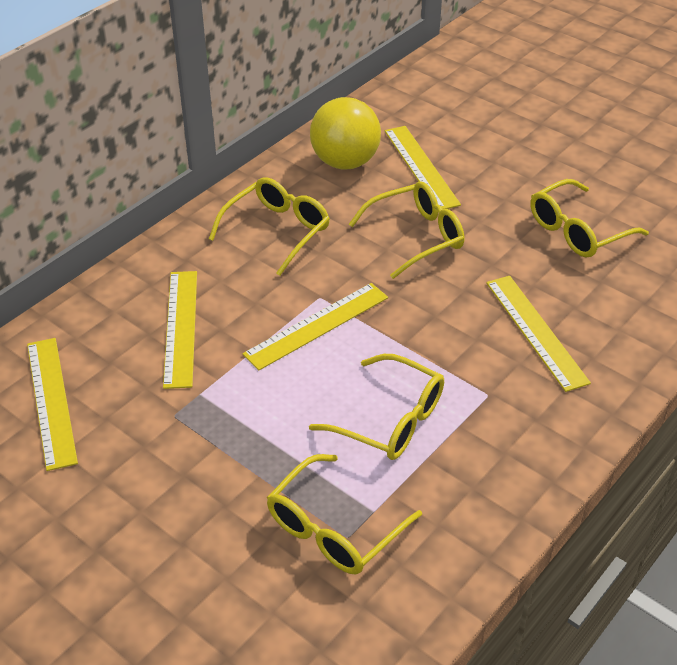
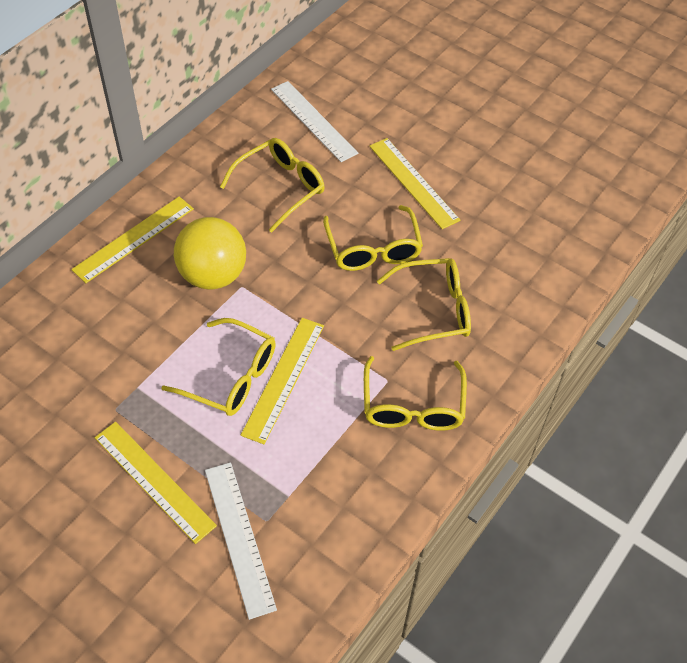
white ruler: 0 -> 2
yellow ruler: 5 -> 4

